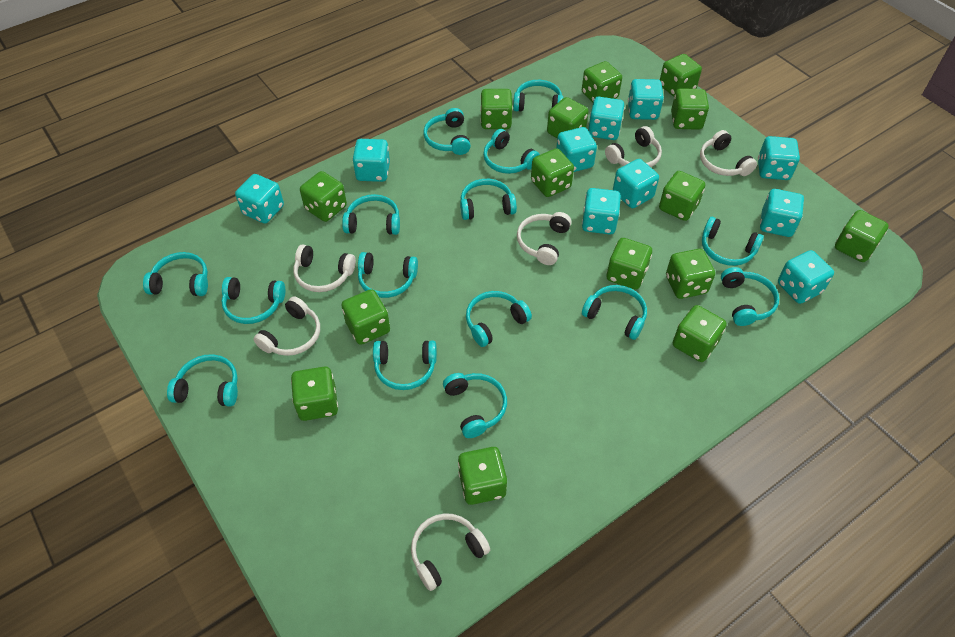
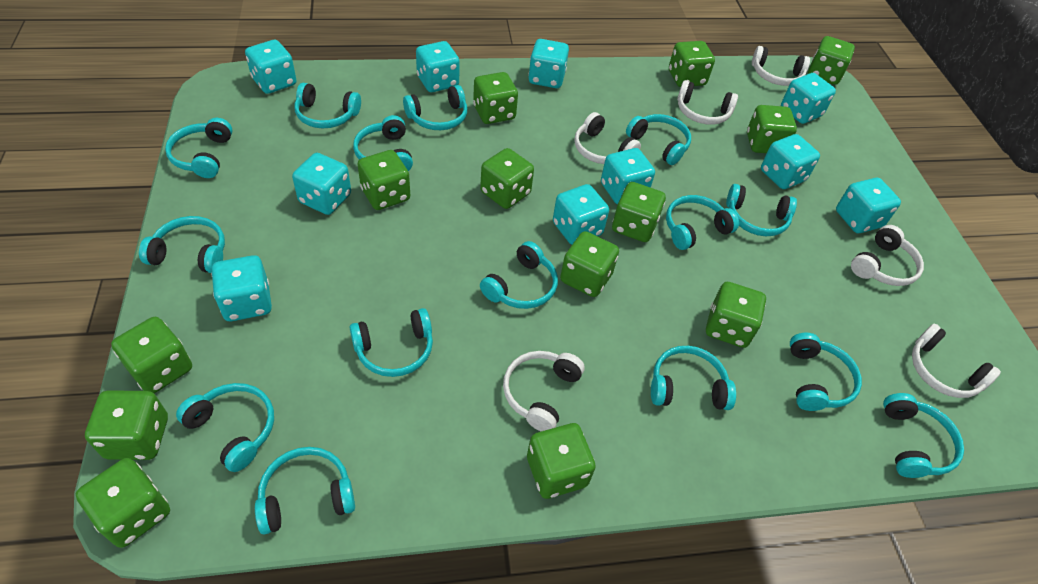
green dice: 15 -> 13

